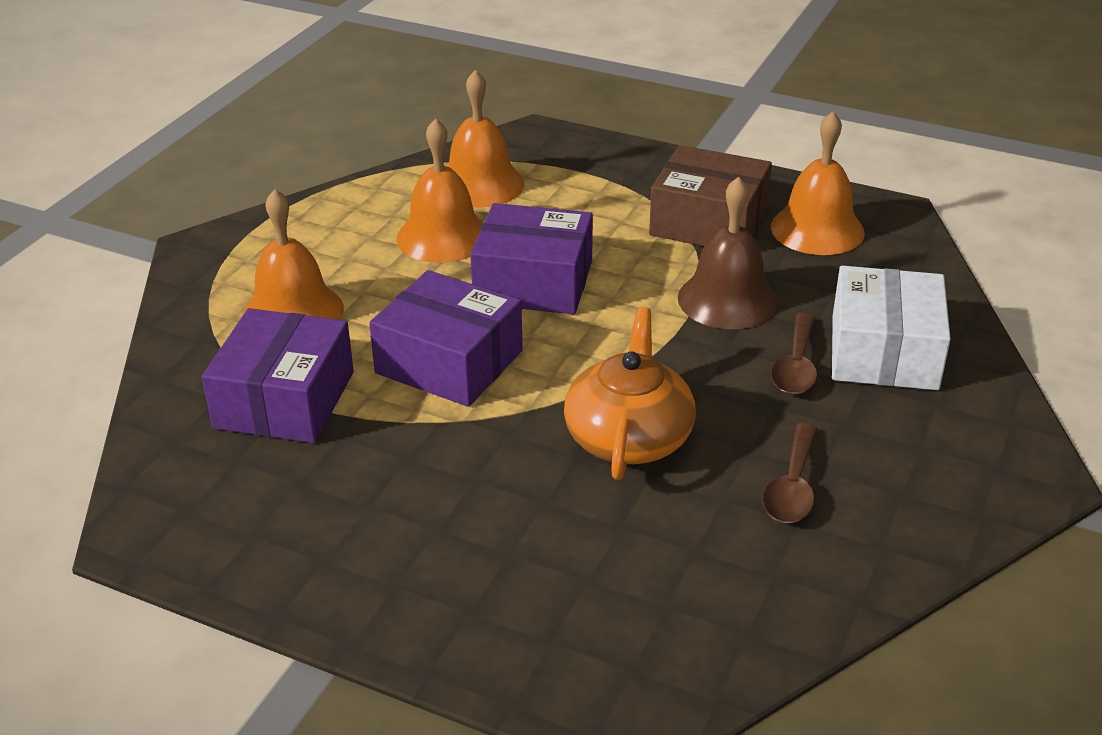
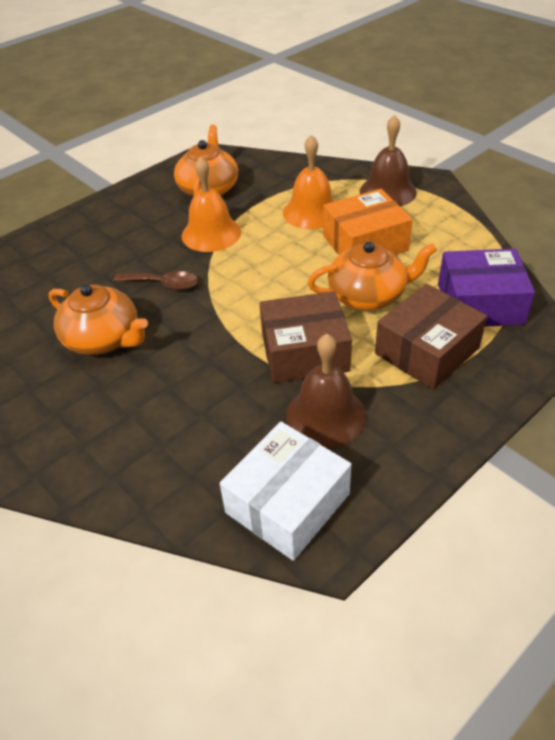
brown bell: 1 -> 2
brown box: 1 -> 2
brown spoon: 2 -> 1
orange bell: 4 -> 2
orange box: 0 -> 1
orange teapot: 1 -> 3
purple box: 3 -> 1

